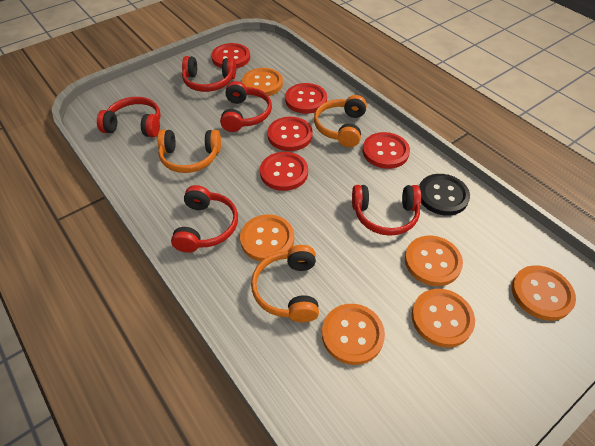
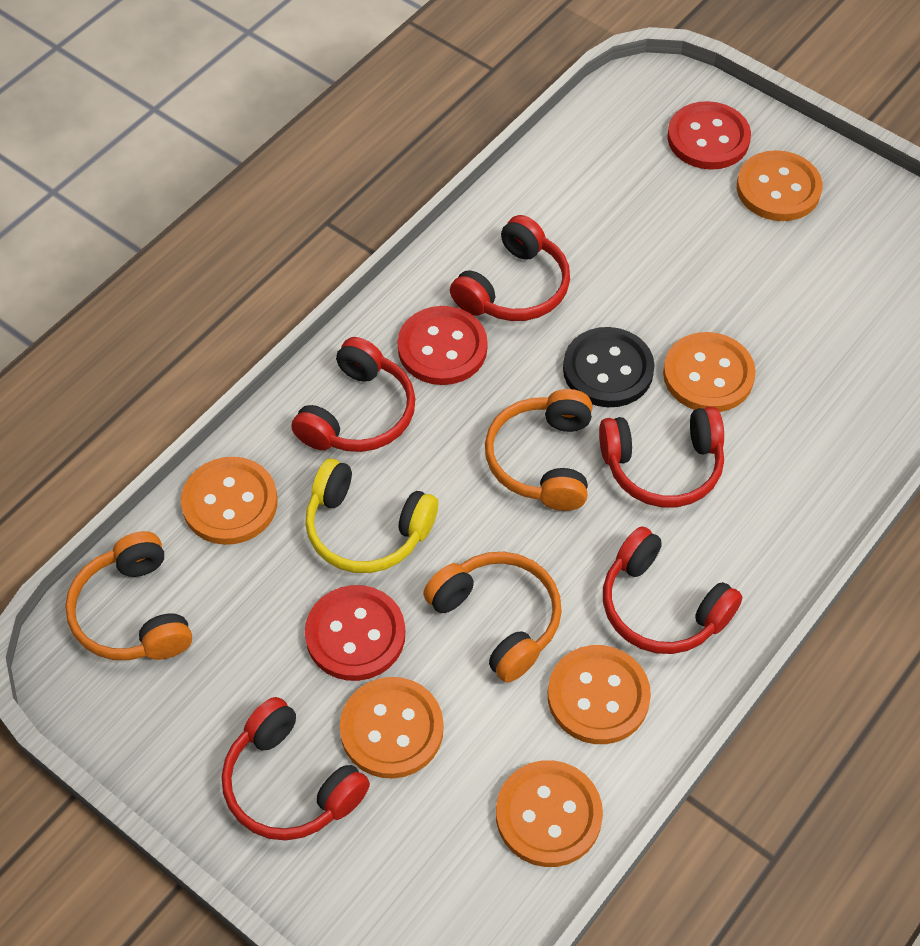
red button: 5 -> 3
yellow headphones: 0 -> 1

